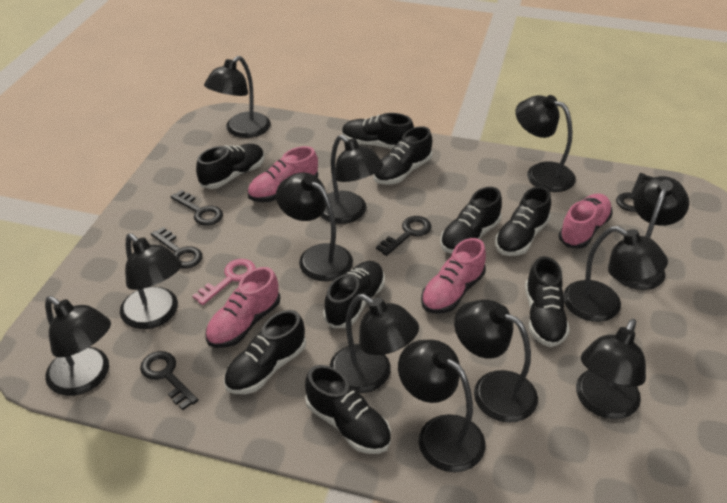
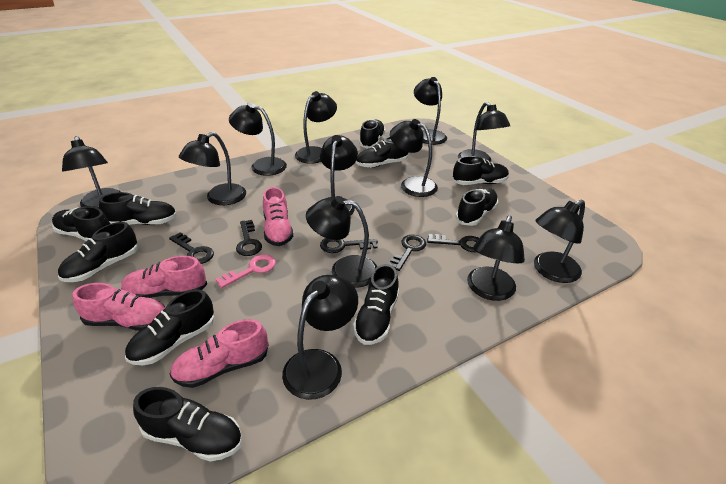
black shoe: 9 -> 10

